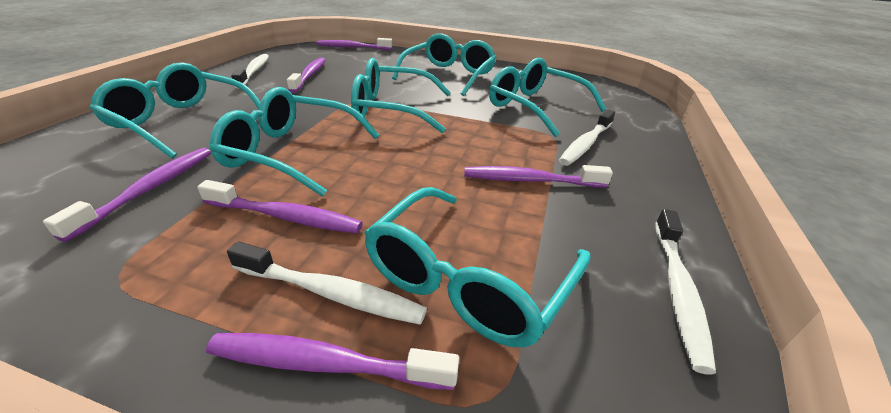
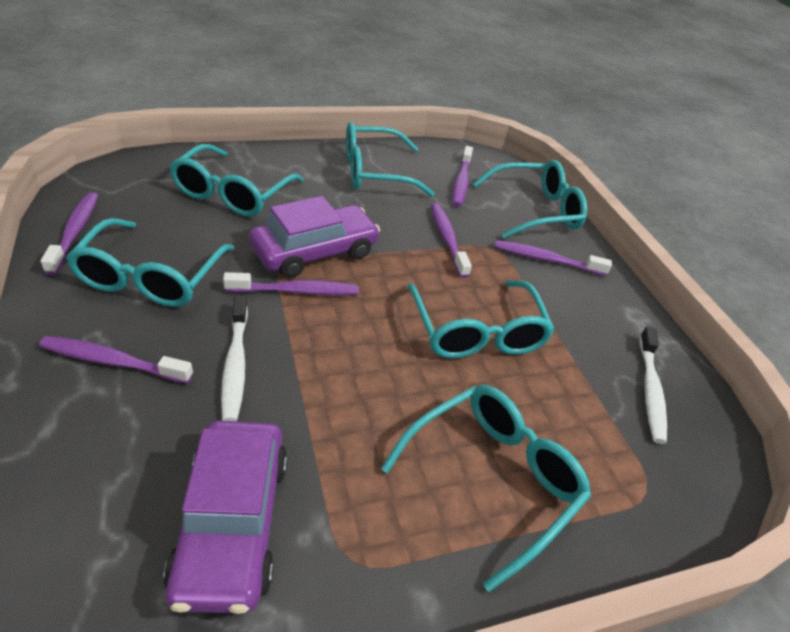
purple car: 0 -> 2
white toothbrush: 4 -> 2

